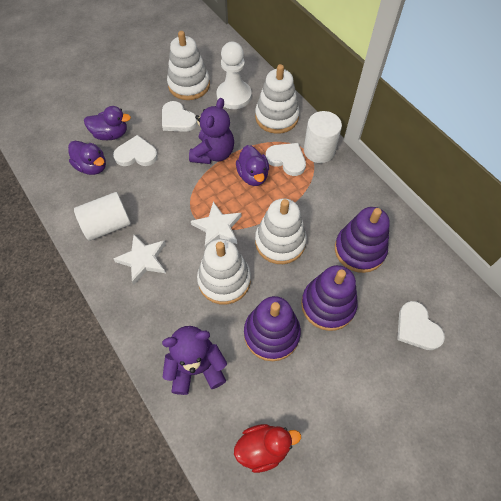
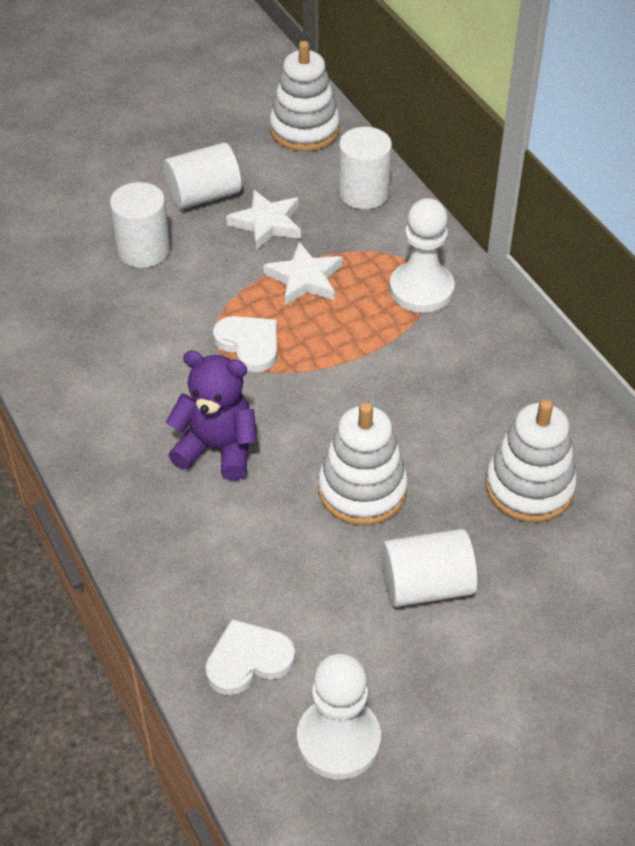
purple duck: 3 -> 0
purple stacking toy: 3 -> 0
purple teddy bear: 2 -> 1
red duck: 1 -> 0
white cylinder: 2 -> 4
white heart: 4 -> 2
white pawn: 1 -> 2
white stacking toy: 4 -> 3

